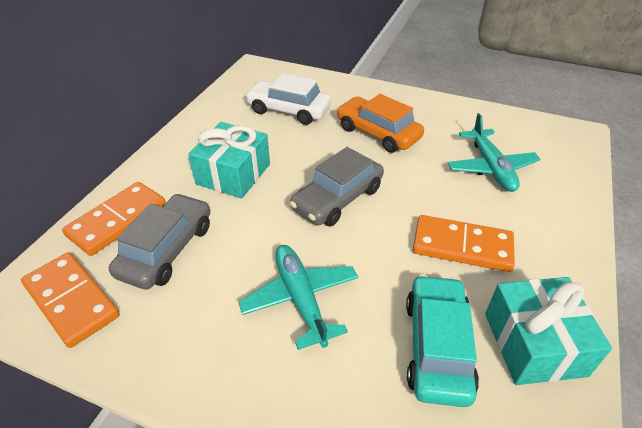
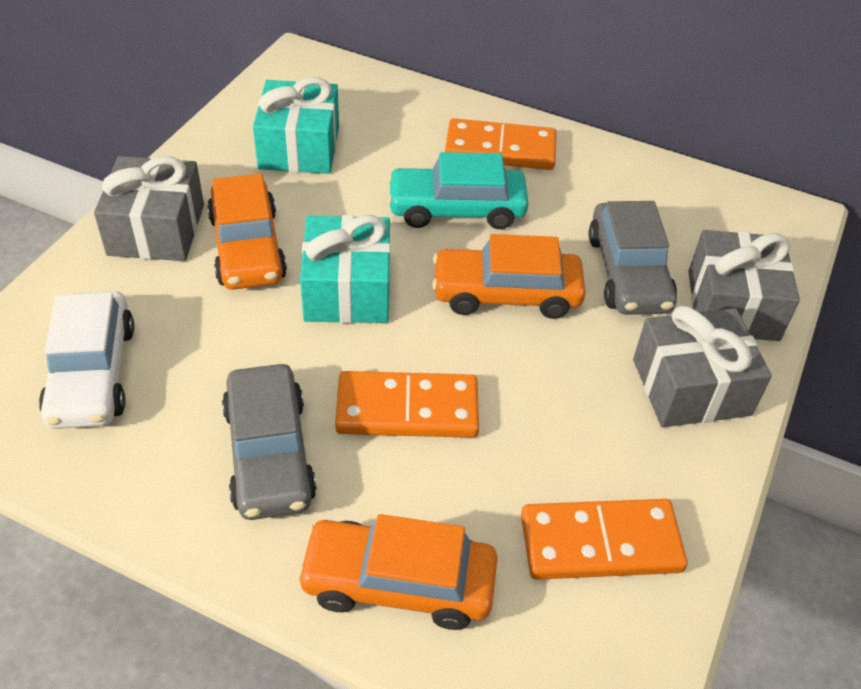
grey gift: 0 -> 3
orange car: 1 -> 3
turquoise plane: 2 -> 0

